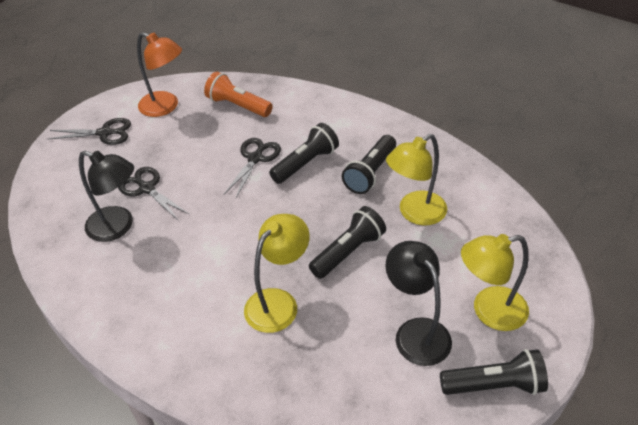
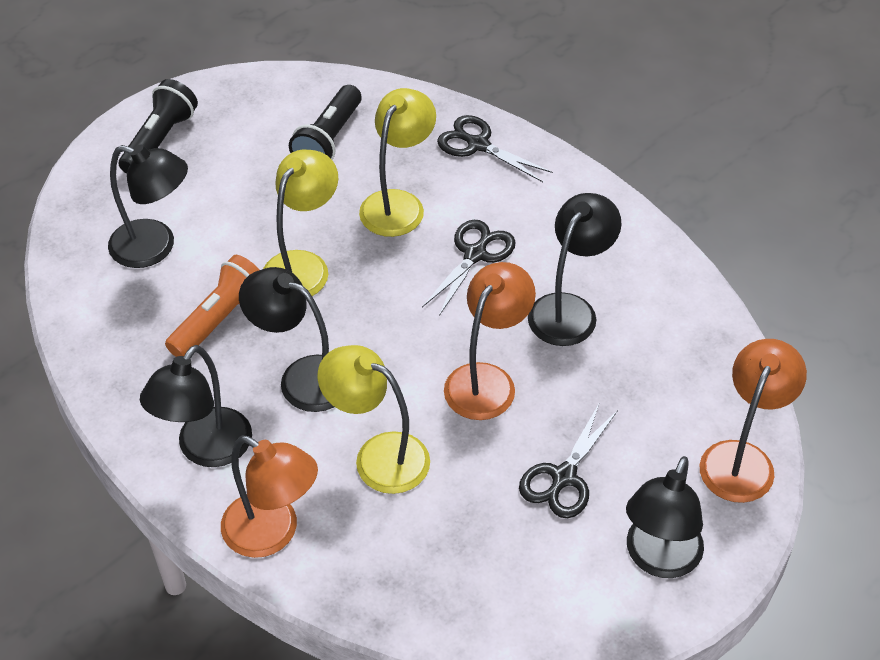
black flashlight: 4 -> 2
black lamp: 2 -> 5
orange lamp: 1 -> 3

